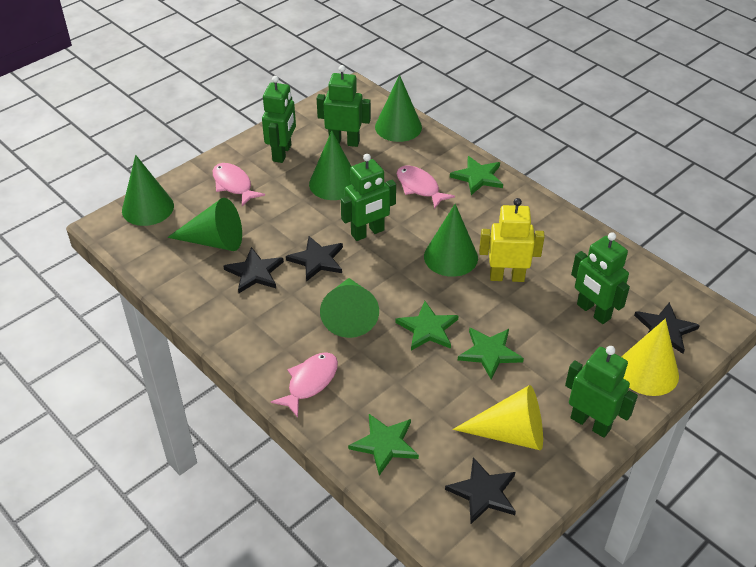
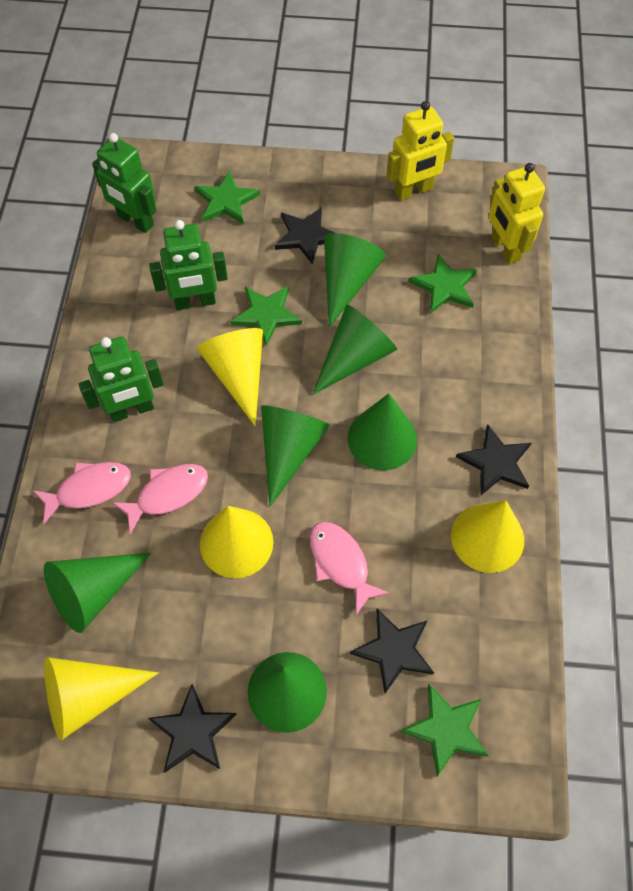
green robot: 5 -> 3
yellow cone: 2 -> 4
yellow robot: 1 -> 2

